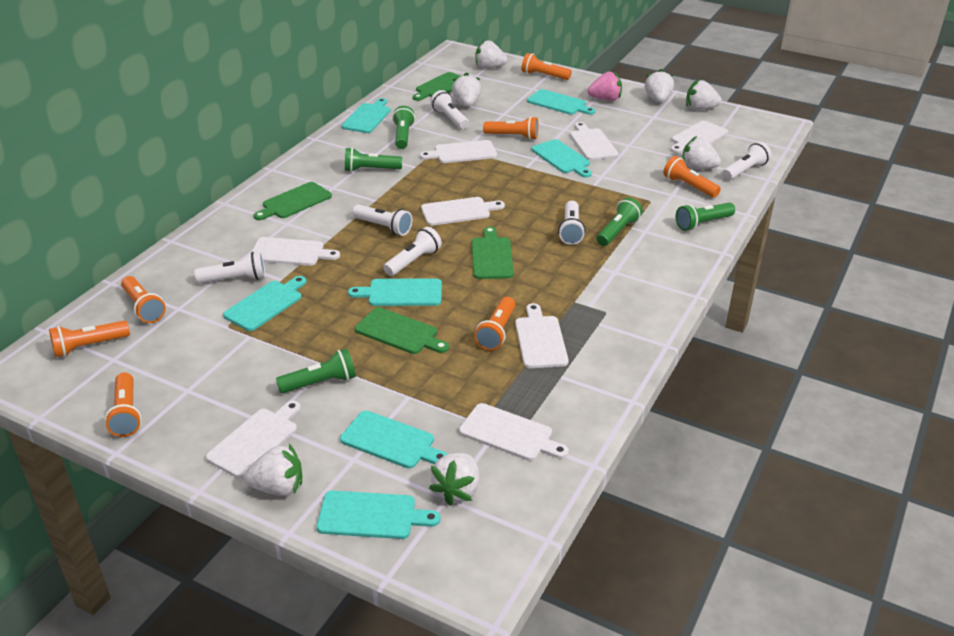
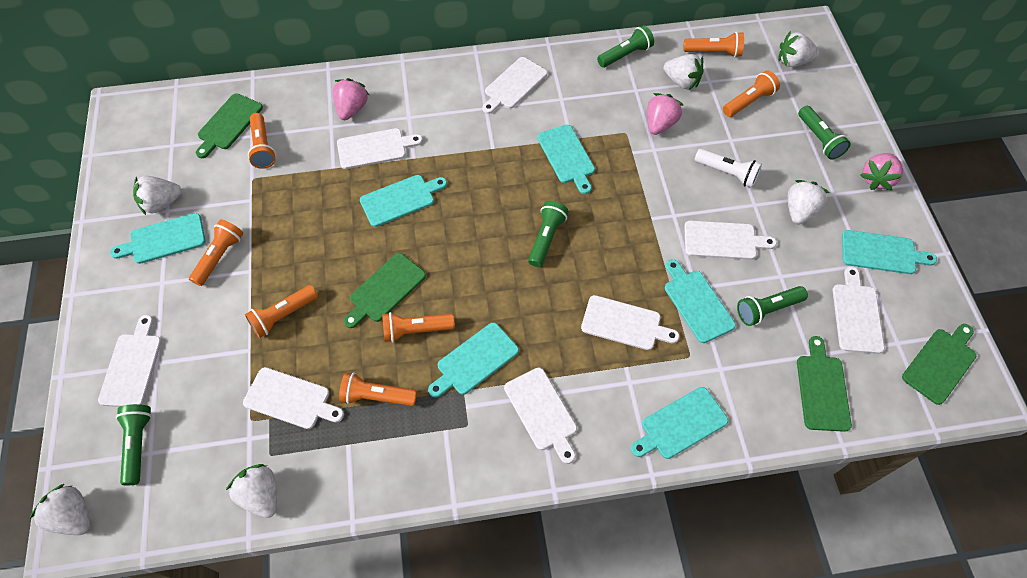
pink strawberry: 1 -> 3
white flashlight: 6 -> 1
white strawberry: 7 -> 6

